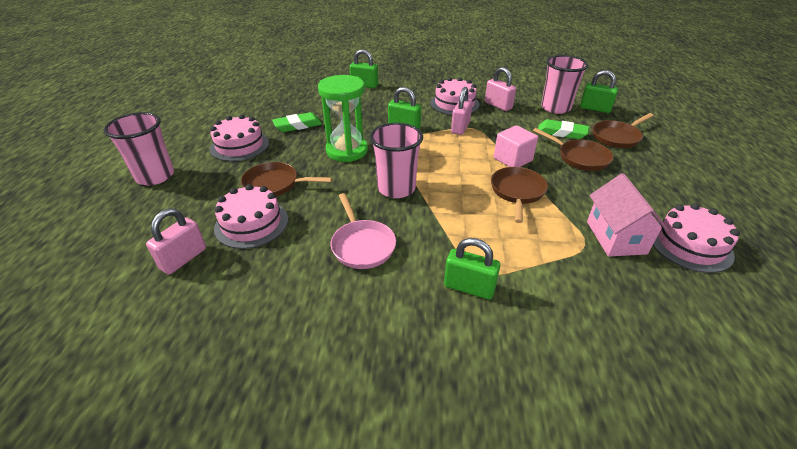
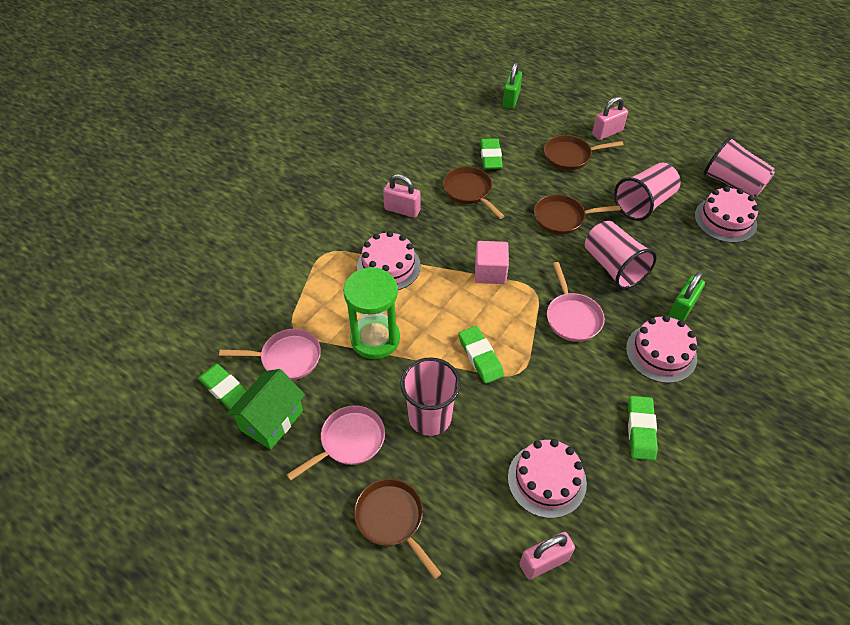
green eraser: 2 -> 4
green house: 0 -> 1
green padlock: 4 -> 2
pink cup: 3 -> 4
pink house: 1 -> 0
pink pan: 1 -> 3

